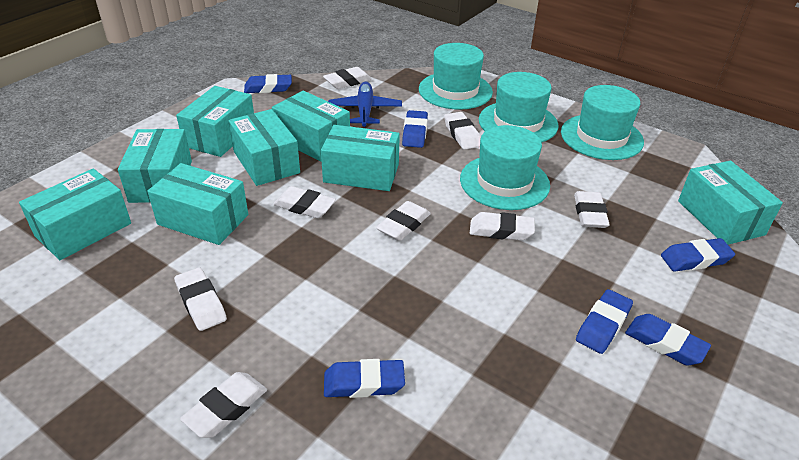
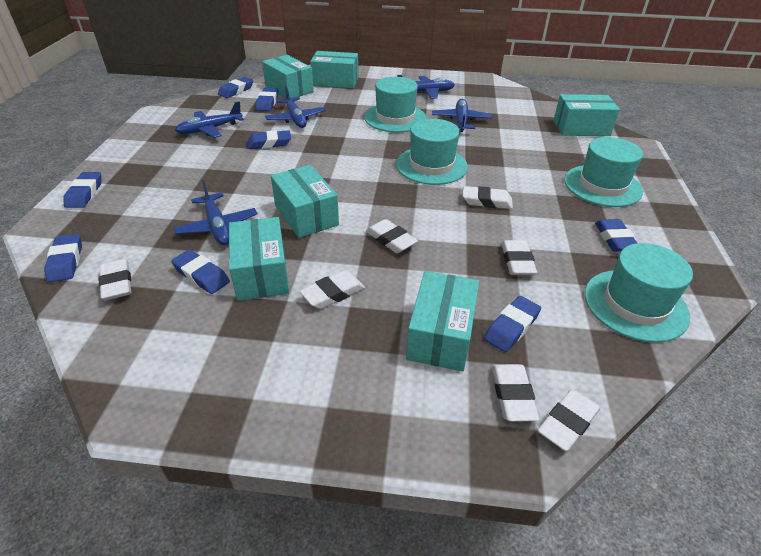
blue eraser: 6 -> 8
blue plane: 1 -> 5
turquoise box: 8 -> 6
white eraser: 8 -> 7

